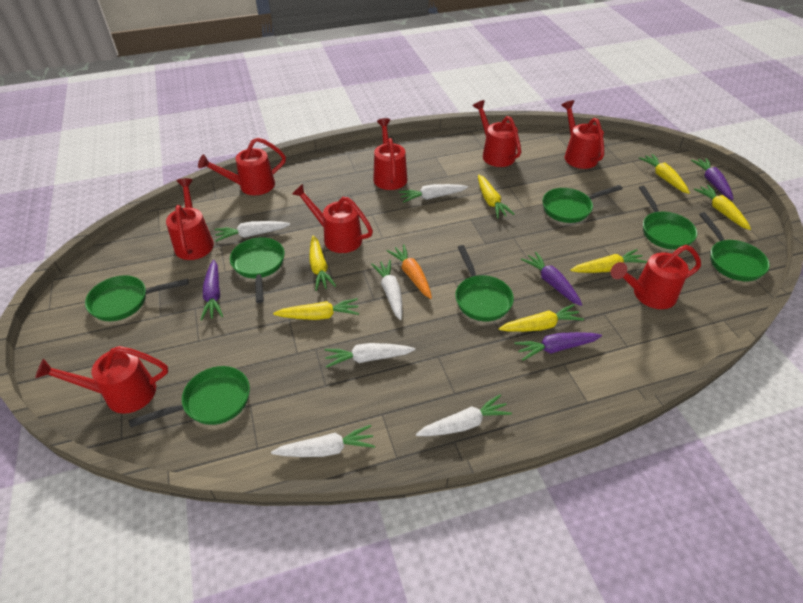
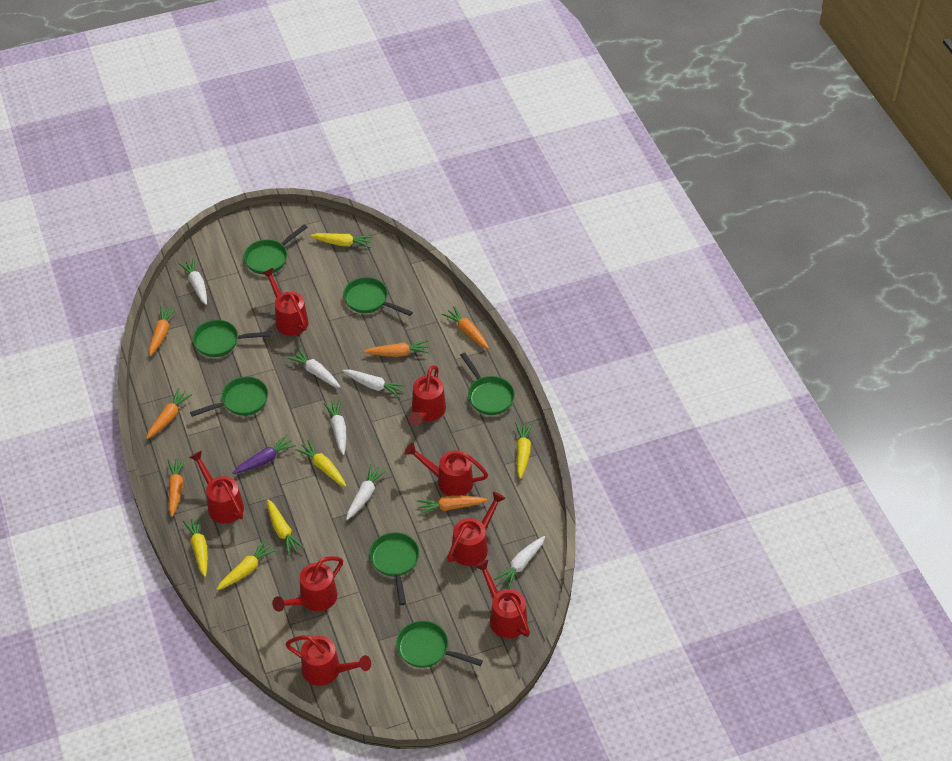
orange carrot: 1 -> 6
purple carrot: 4 -> 1
yellow carrot: 7 -> 6

